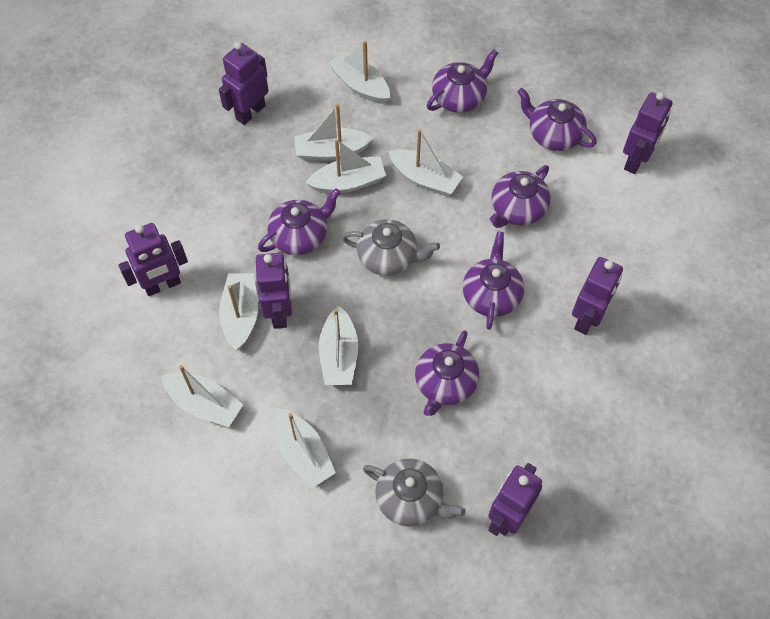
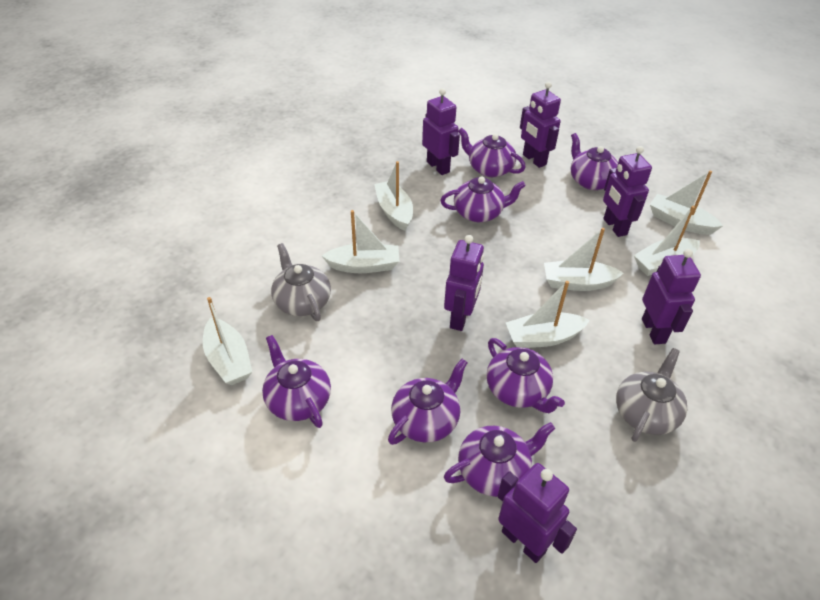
purple teapot: 6 -> 7
white boat: 8 -> 7

